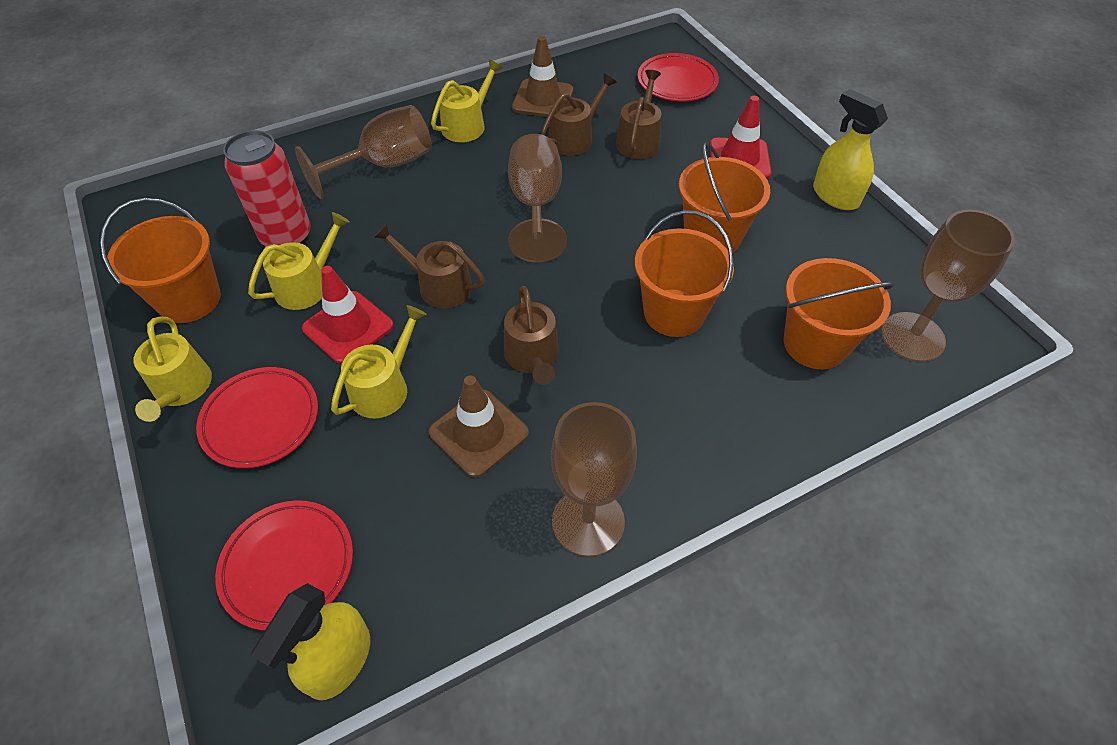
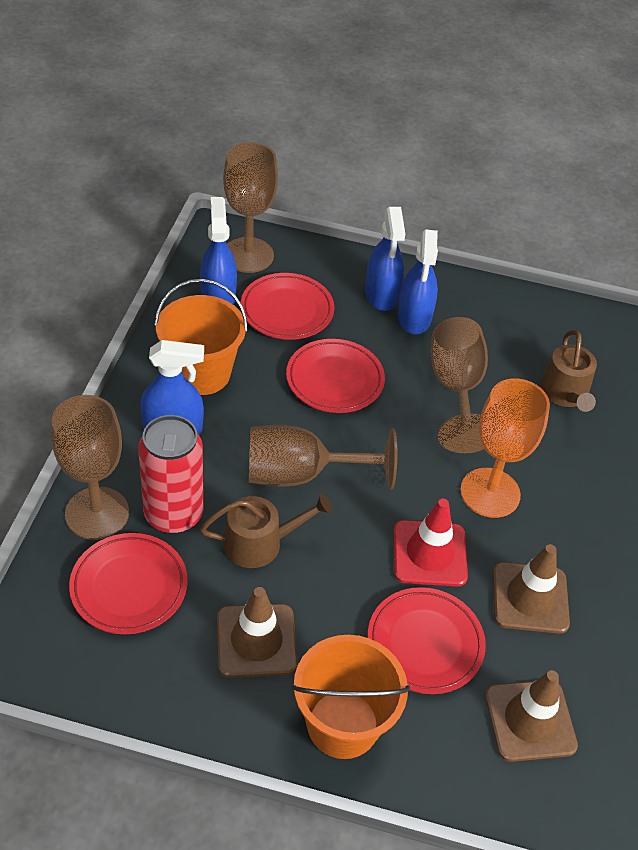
blue spray bottle: 0 -> 4
brown traffic cone: 2 -> 3
brown watering can: 4 -> 2
orange bucket: 4 -> 2
orange goblet: 0 -> 1
red plate: 3 -> 4
red traffic cone: 2 -> 1
yellow spray bottle: 2 -> 0
yellow watering can: 4 -> 0

